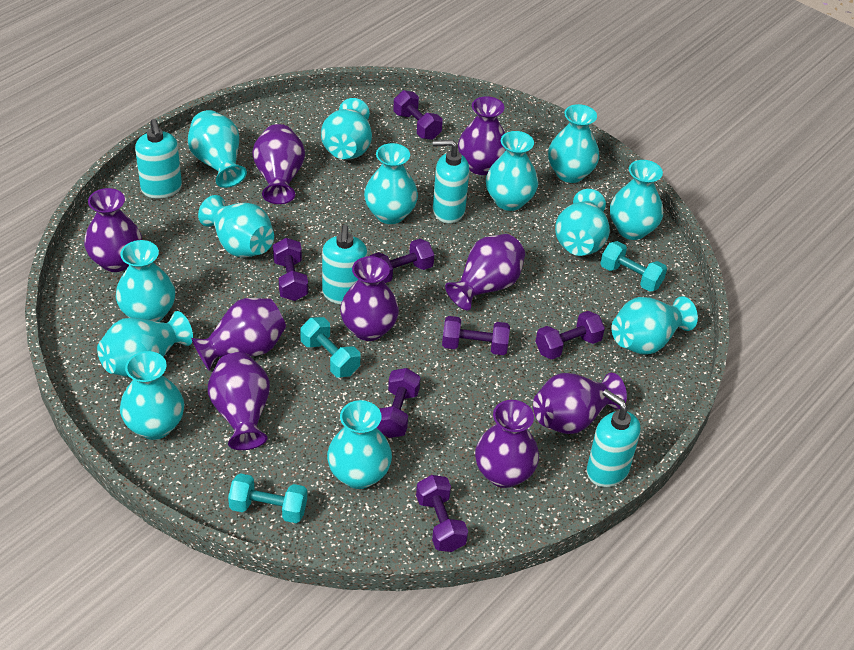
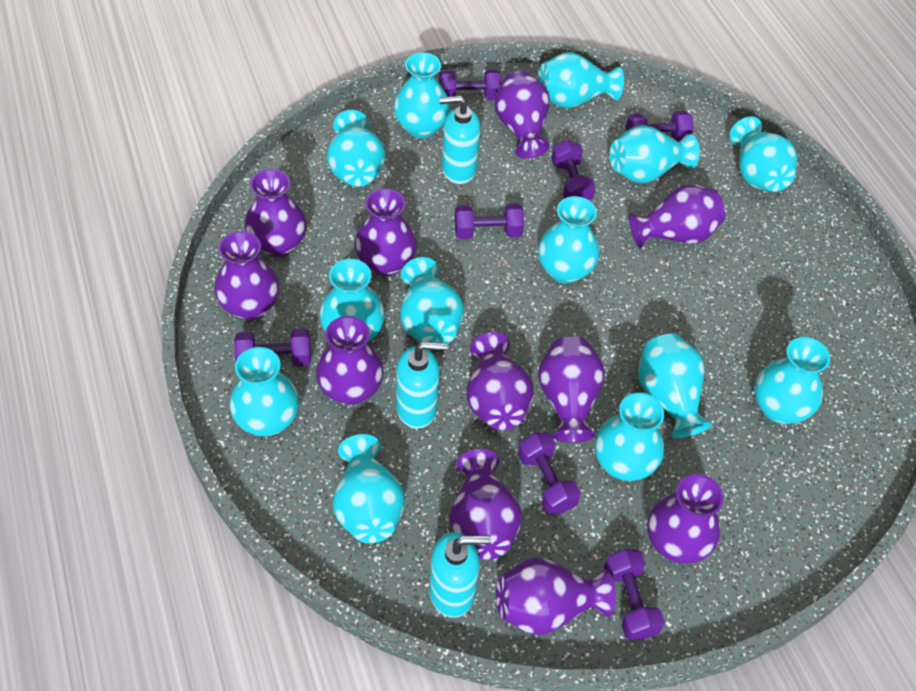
purple vase: 9 -> 11
turquoise dumbbell: 3 -> 0
turquoise soap dispenser: 4 -> 3

